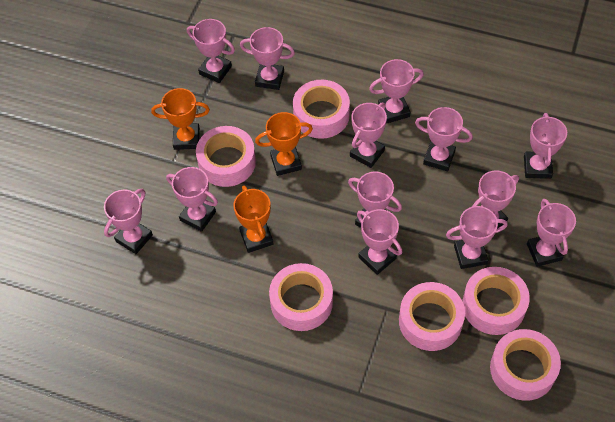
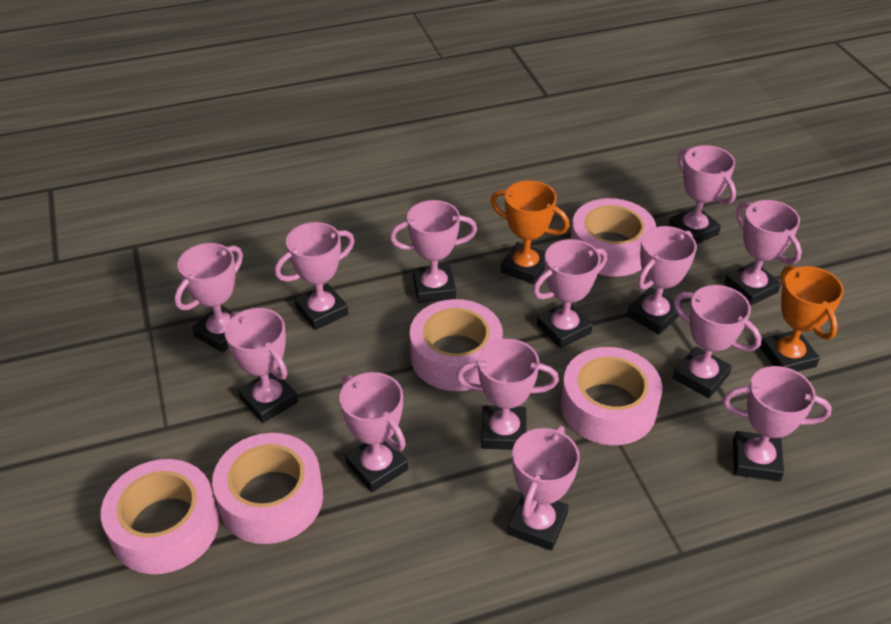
orange trophy: 3 -> 2
pink tape: 6 -> 5

